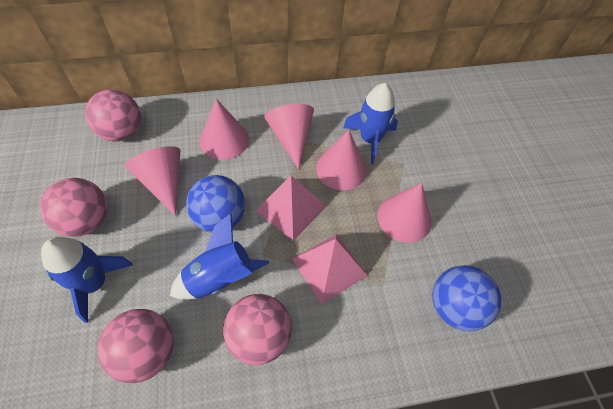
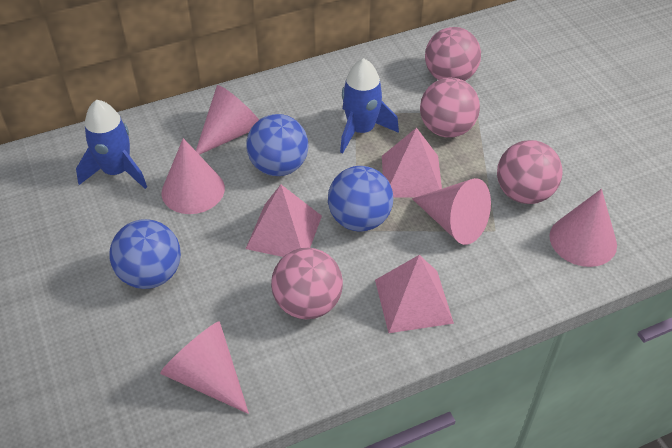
blue ball: 2 -> 3
blue rocket: 3 -> 2
pink pyramid: 2 -> 3

